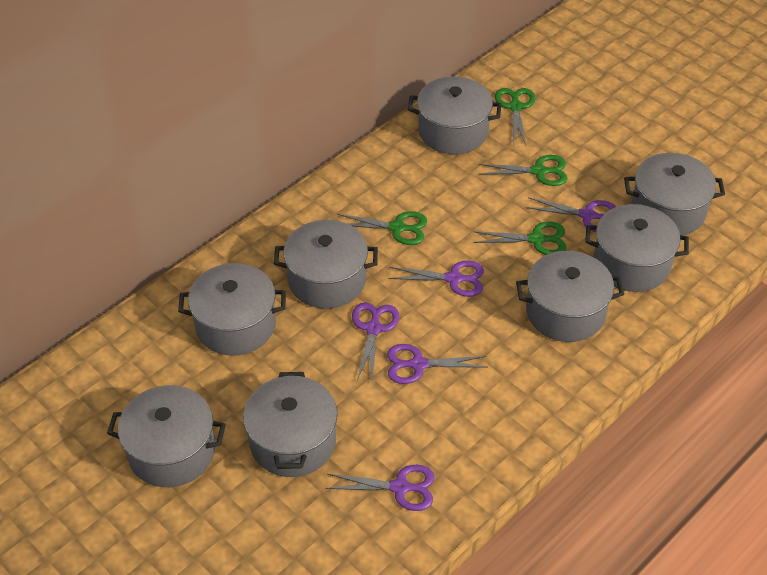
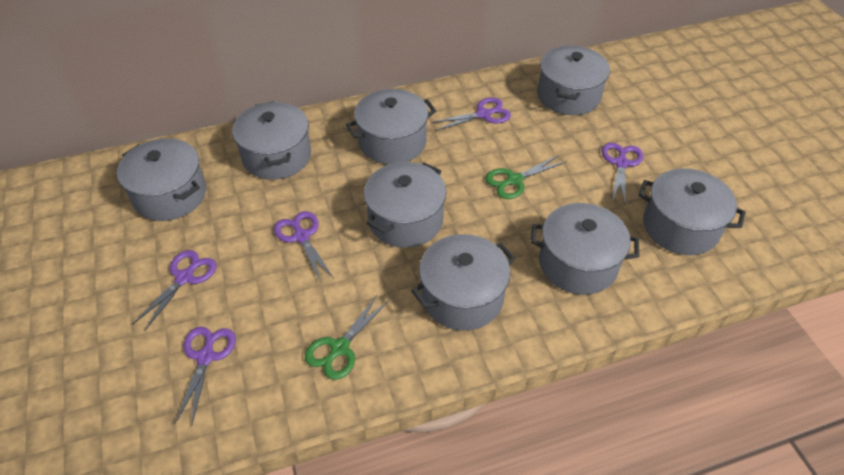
green scissors: 4 -> 2

